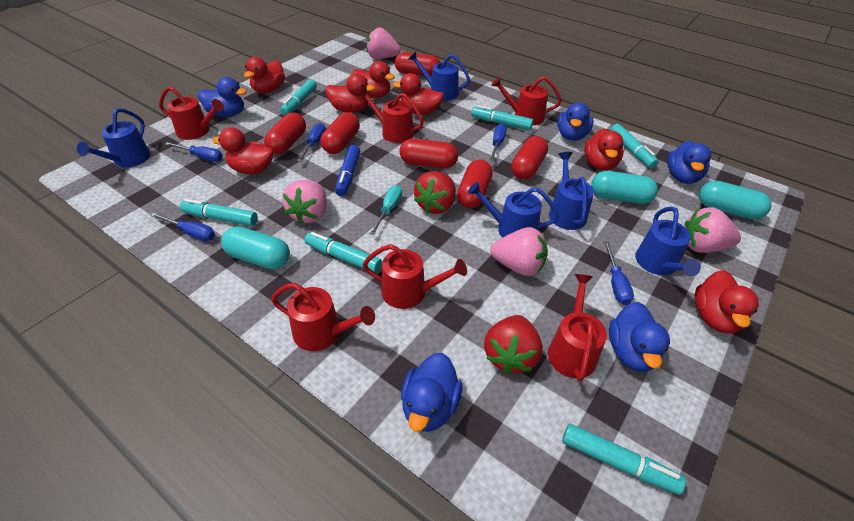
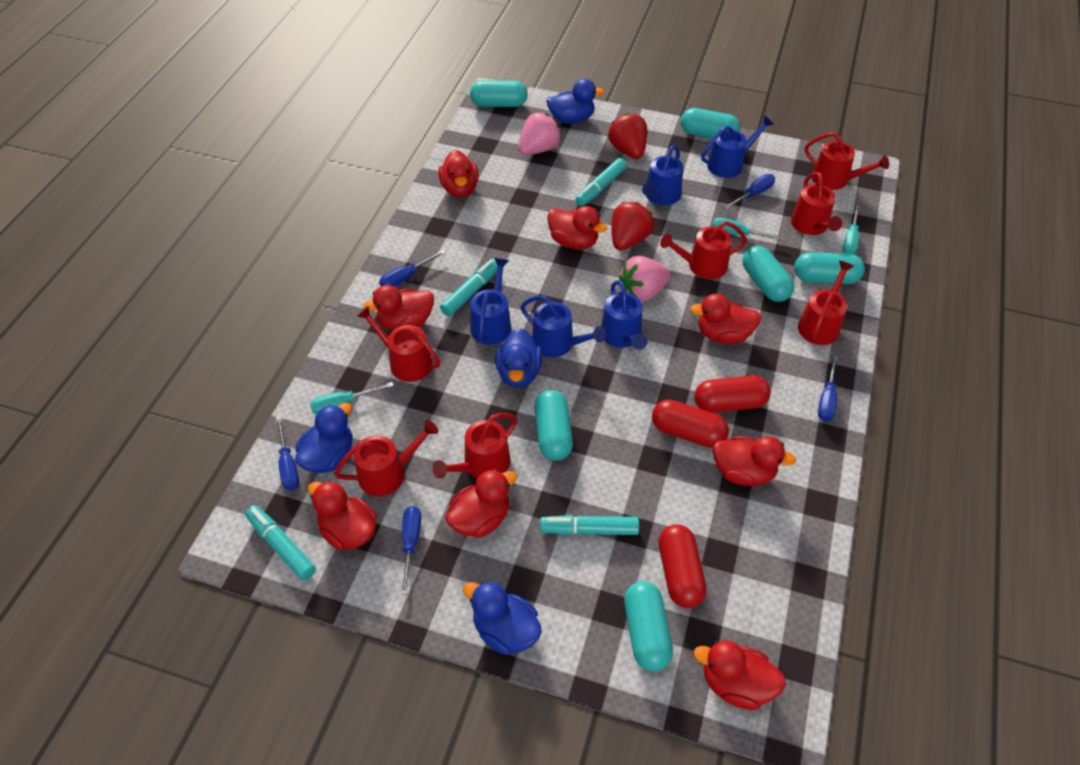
blue duck: 5 -> 4
blue marker: 1 -> 0
pink strawberry: 4 -> 2
red capsule: 6 -> 3
red duck: 7 -> 8
red watering can: 6 -> 7
turquoise capsule: 3 -> 6
turquoise marker: 6 -> 4
turquoise screwdriver: 1 -> 3

